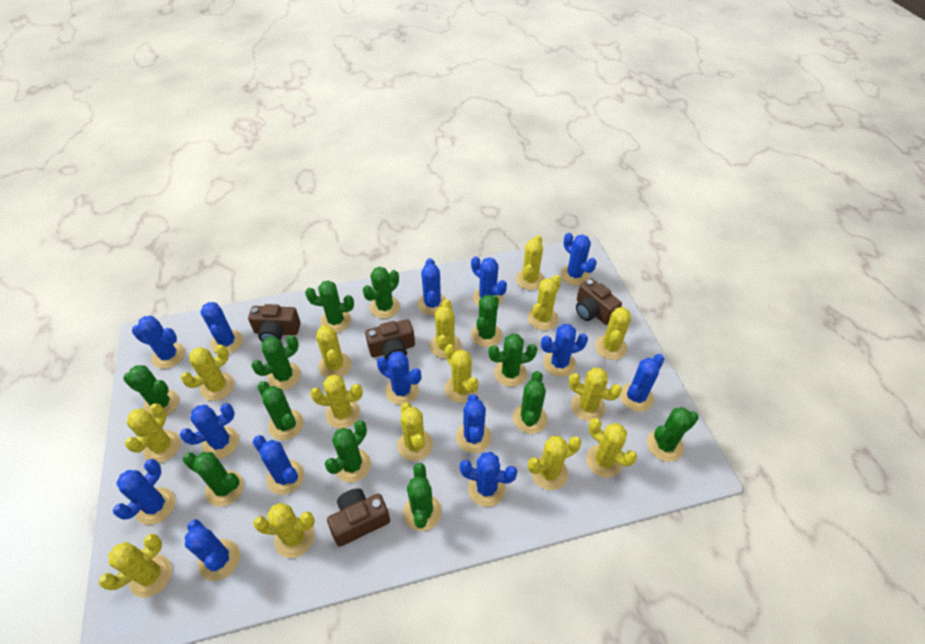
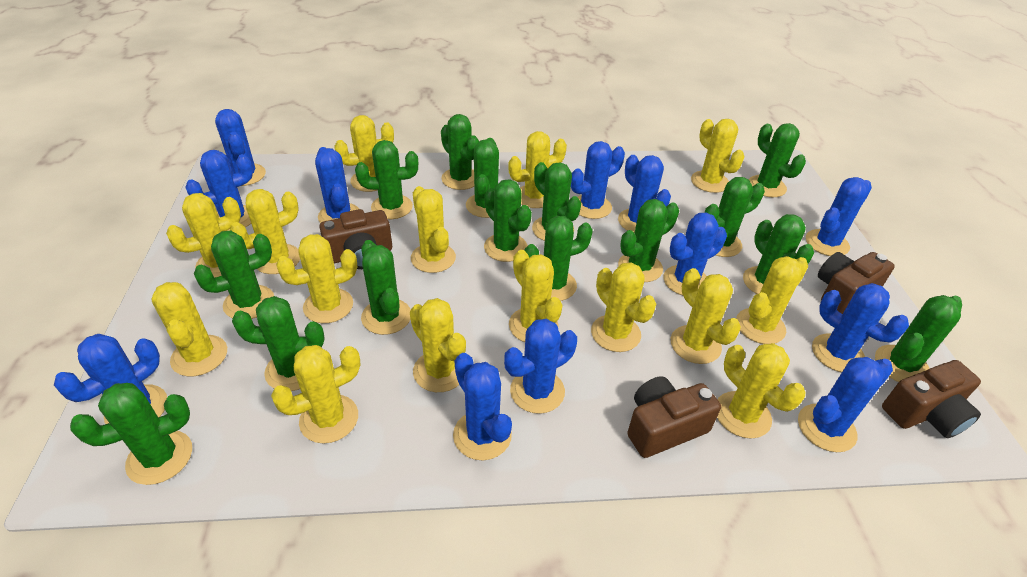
blue cactus: 14 -> 12
green cactus: 12 -> 15

